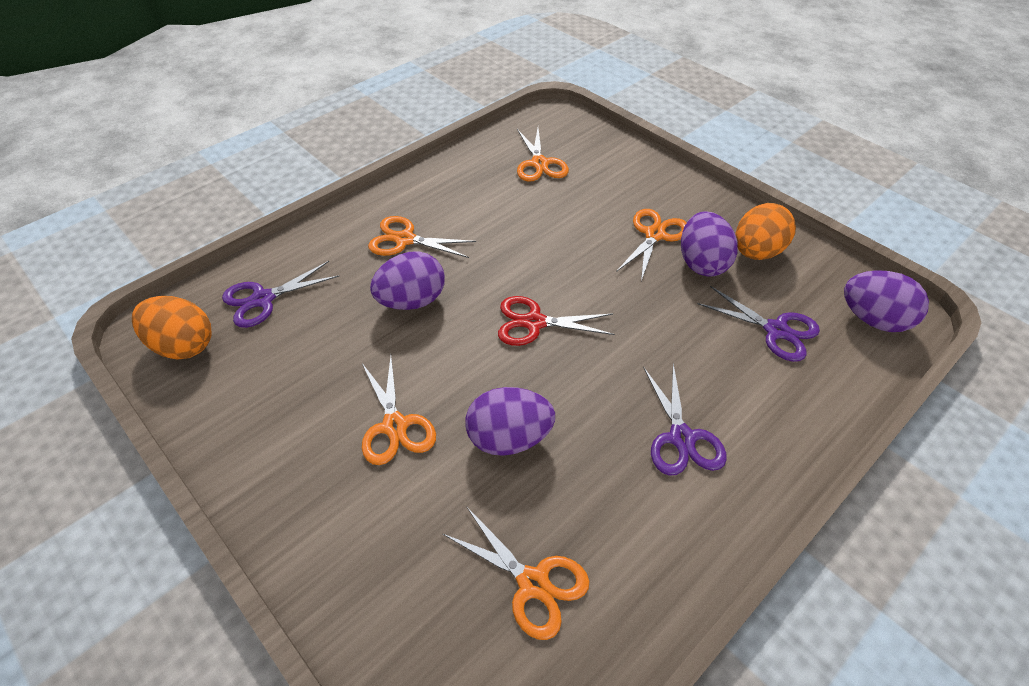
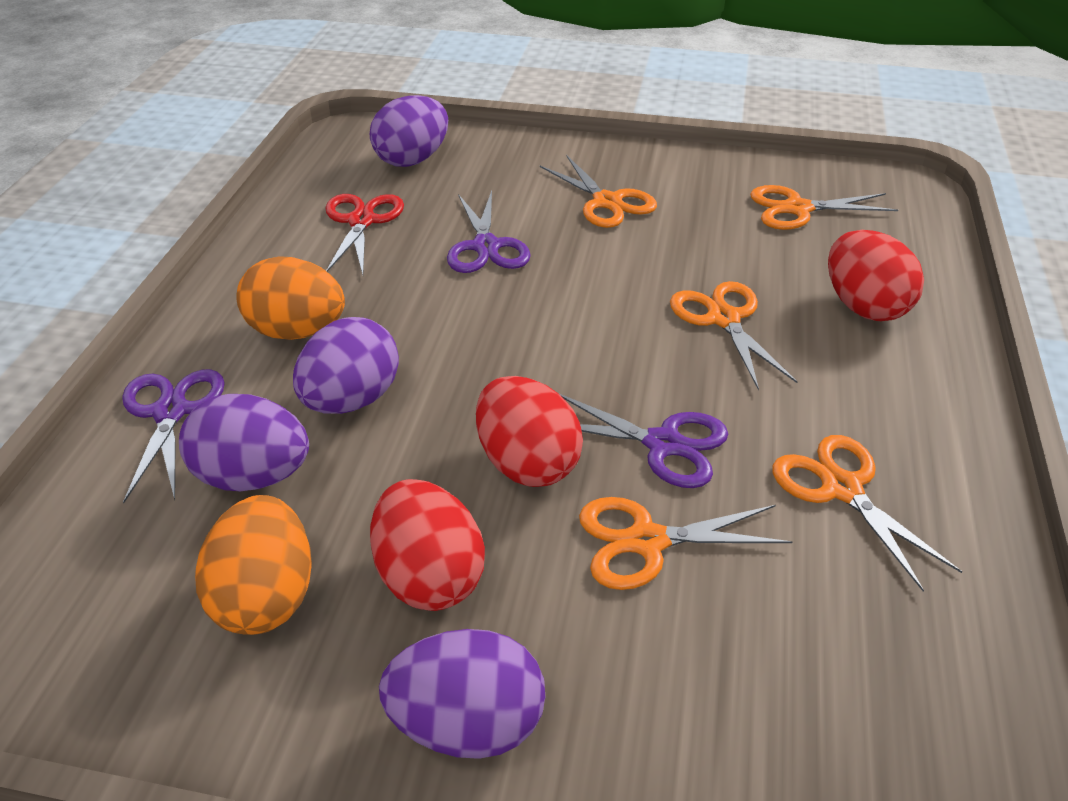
red egg: 0 -> 3

